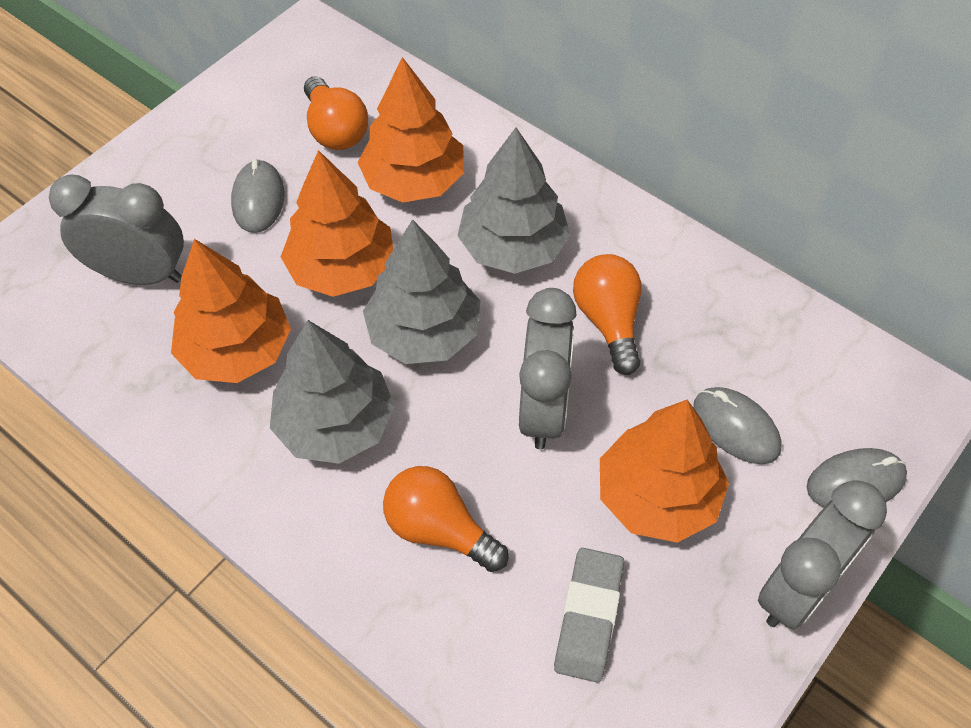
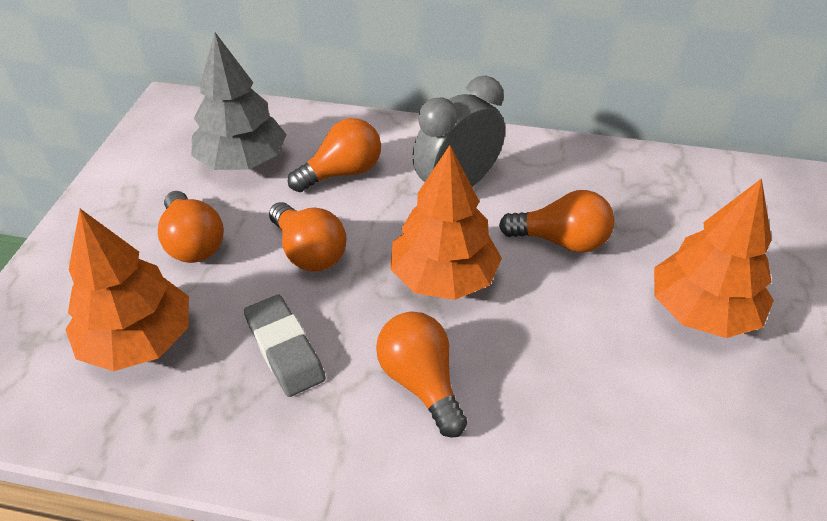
grey clock: 3 -> 1
grey mouse: 3 -> 0
grey tree: 3 -> 1
orange light bulb: 3 -> 5
orange tree: 4 -> 3

